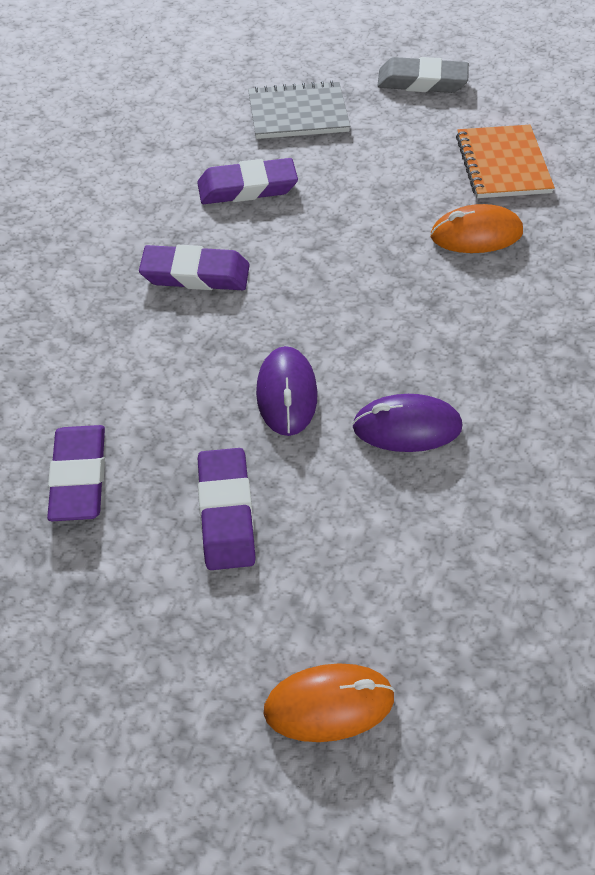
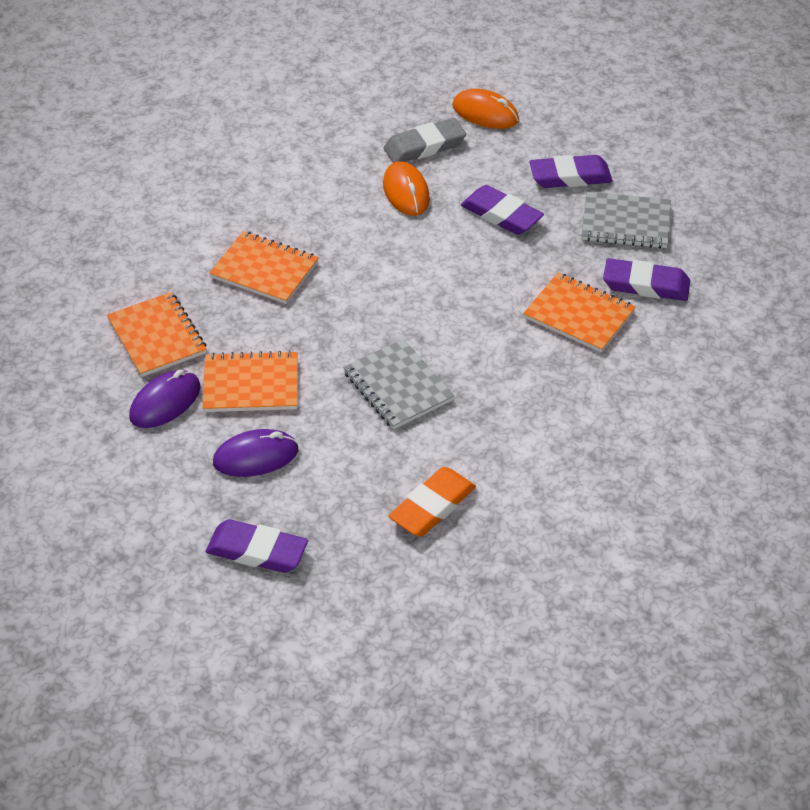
grey notebook: 1 -> 2
orange eraser: 0 -> 1
orange notebook: 1 -> 4

